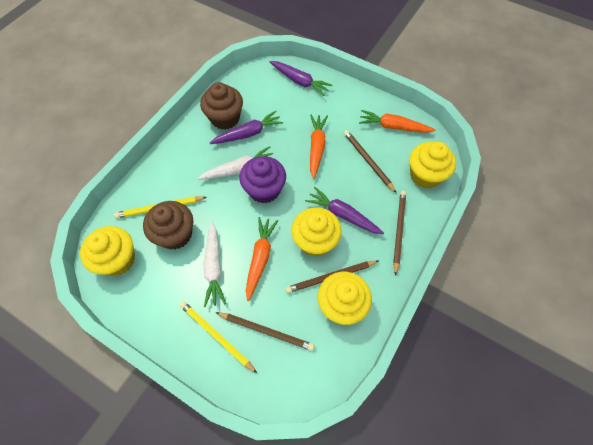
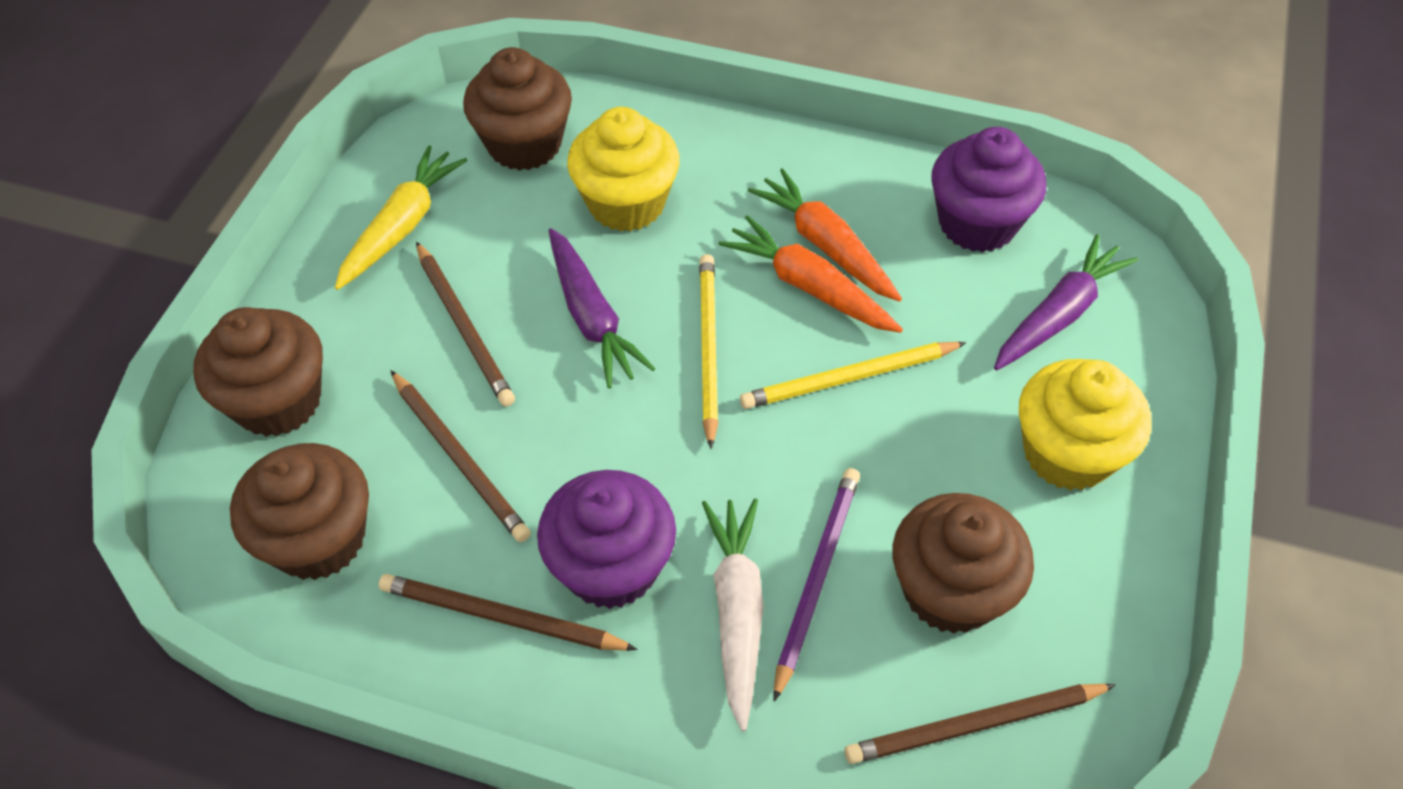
brown cupcake: 2 -> 4
orange carrot: 3 -> 2
purple carrot: 3 -> 2
purple cupcake: 1 -> 2
purple pencil: 0 -> 1
white carrot: 2 -> 1
yellow carrot: 0 -> 1
yellow cupcake: 4 -> 2

